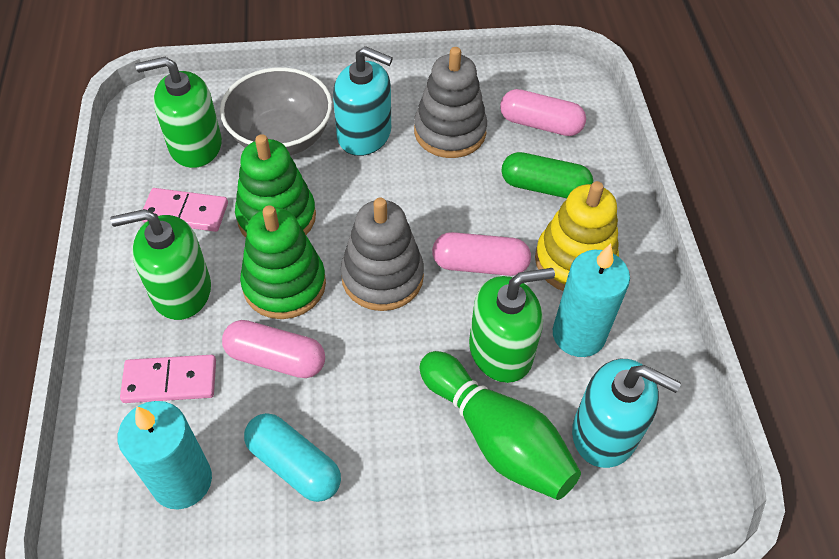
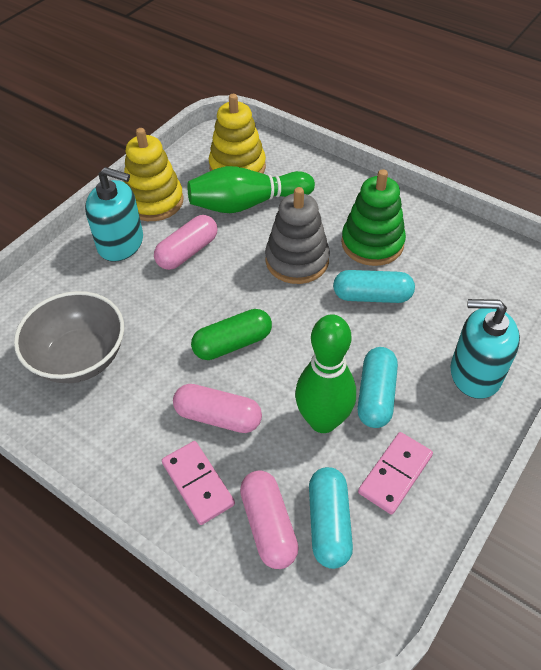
green bowling pin: 1 -> 2
green soap dispenser: 3 -> 0
green stacking toy: 2 -> 1
grey stacking toy: 2 -> 1
turquoise candle: 2 -> 0
turquoise capsule: 1 -> 3
yellow stacking toy: 1 -> 2

